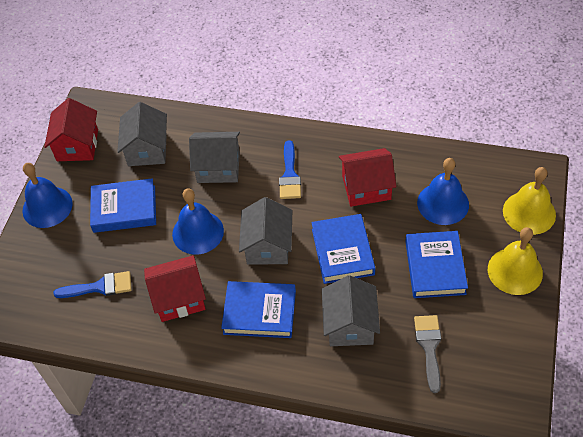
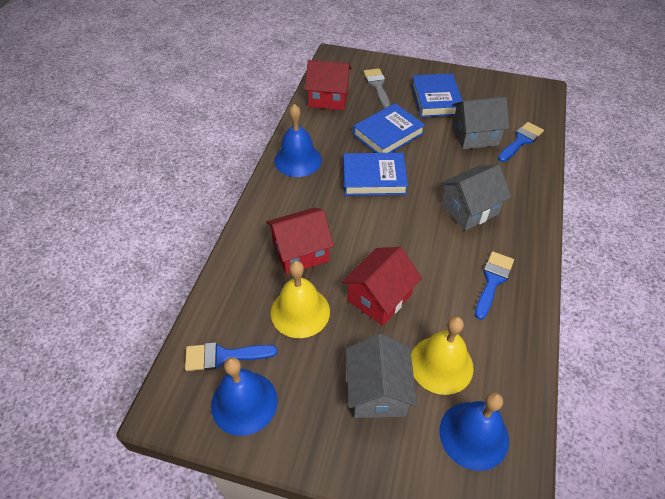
blue book: 4 -> 3
blue brush: 2 -> 3
grey house: 4 -> 3

